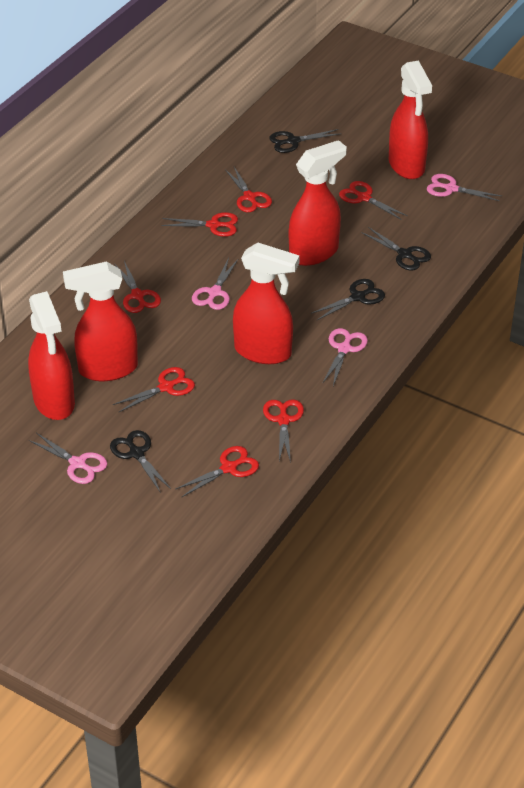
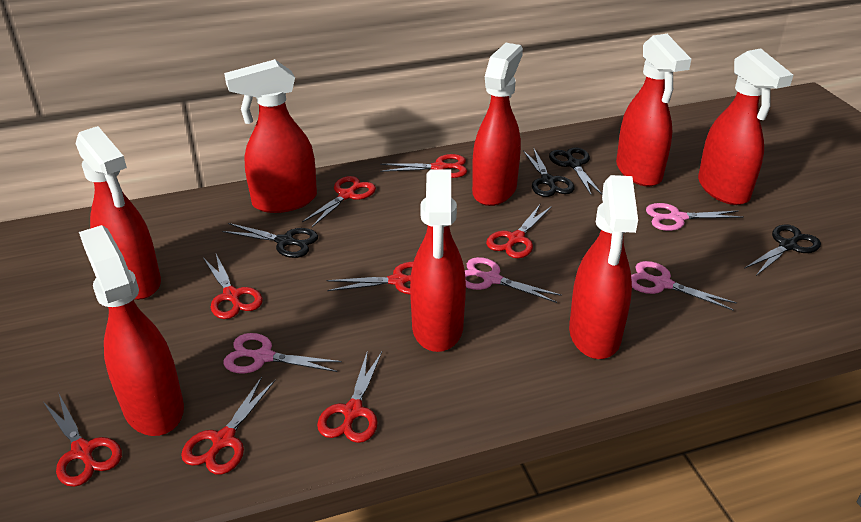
red scissors: 7 -> 8
red spray bottle: 5 -> 8

